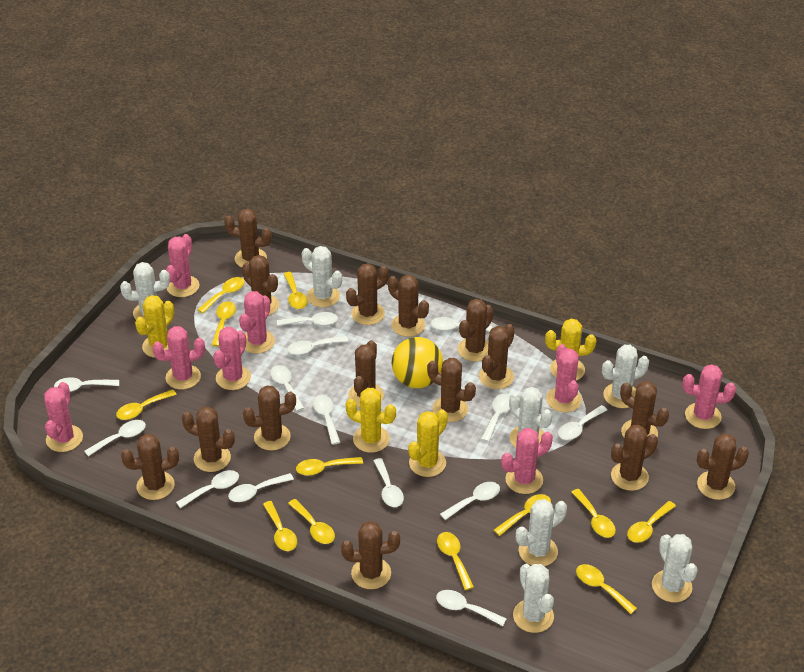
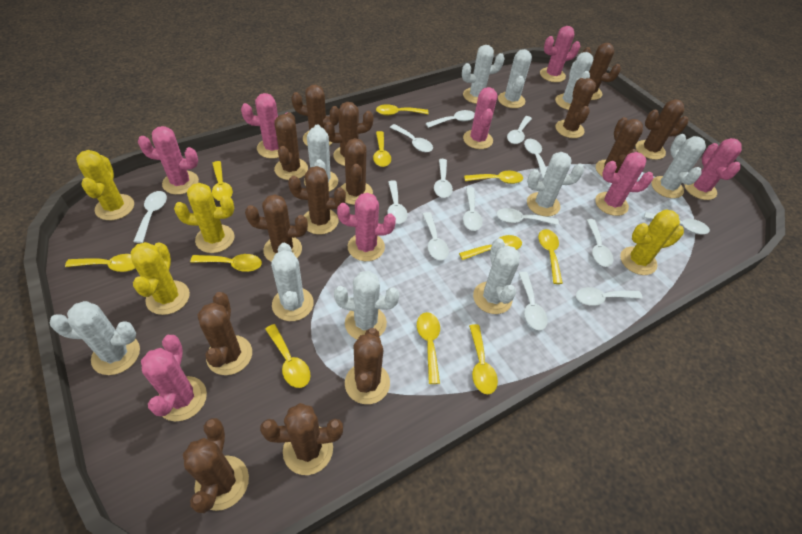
brown cactus: 15 -> 14
white cactus: 7 -> 10
yellow ball: 1 -> 0
yellow spoon: 12 -> 11

